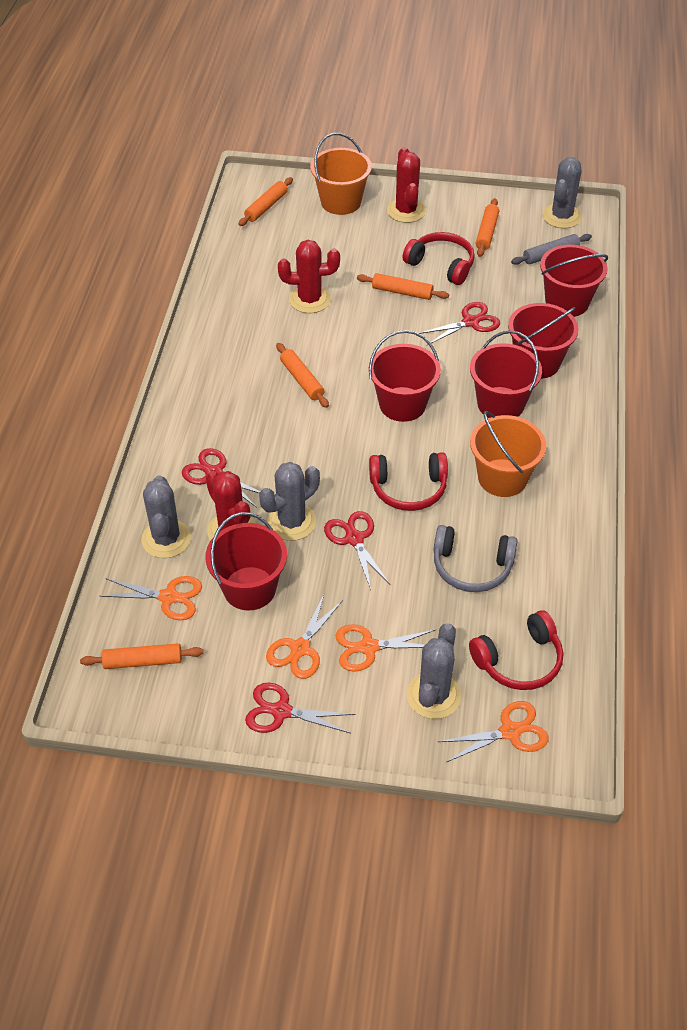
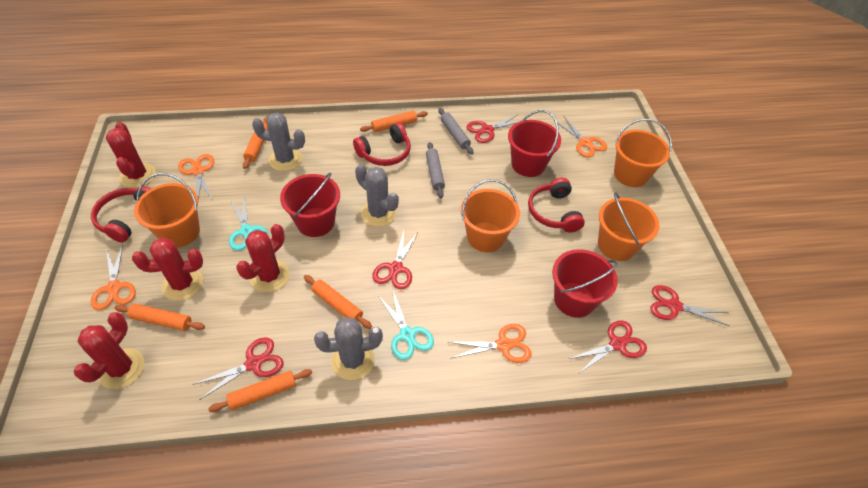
grey cactus: 4 -> 3
grey headphones: 1 -> 0
grey rolling pin: 1 -> 2
orange bucket: 2 -> 4
red bucket: 5 -> 3
red cactus: 3 -> 4
red scissors: 4 -> 5
turquoise scissors: 0 -> 2

